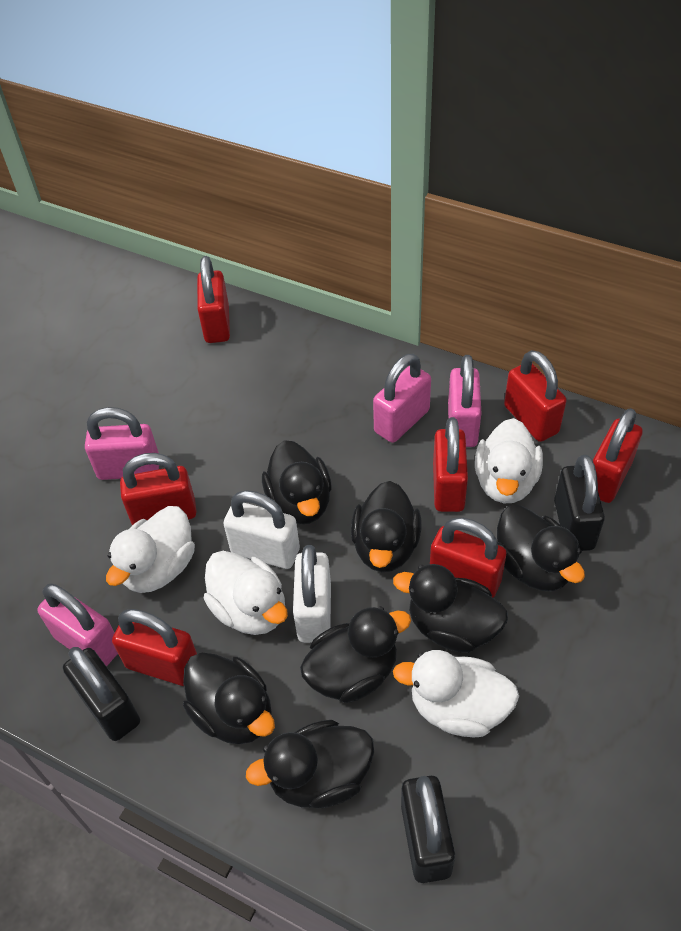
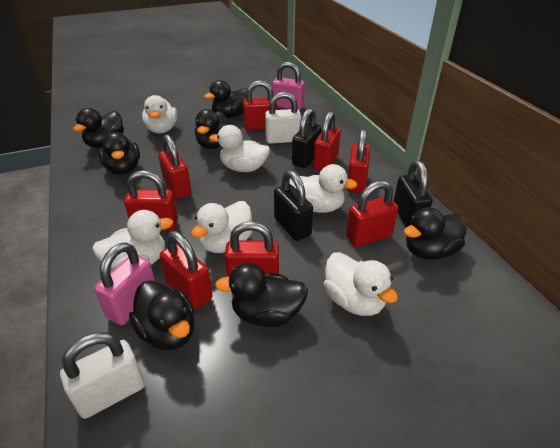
pink padlock: 4 -> 2
red padlock: 7 -> 8
white duck: 4 -> 6

